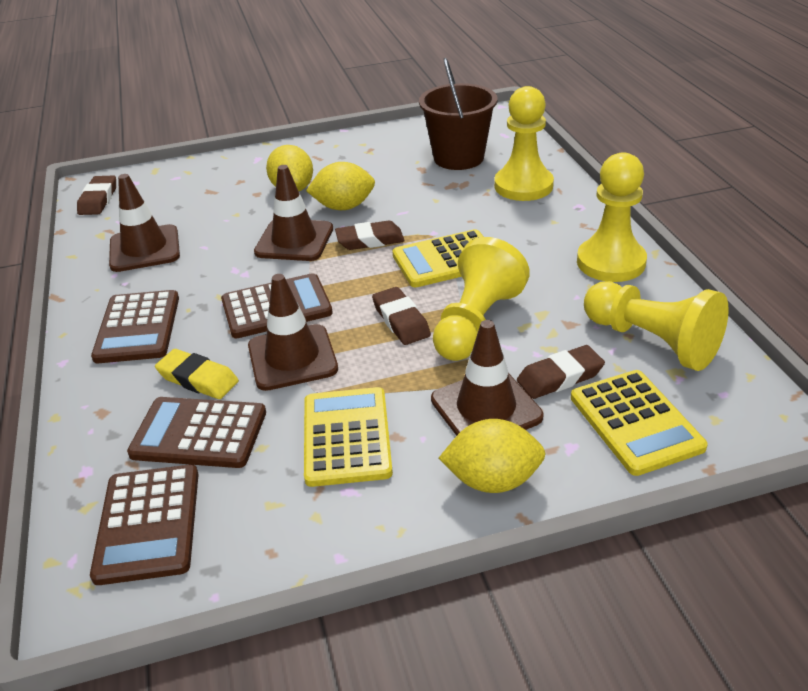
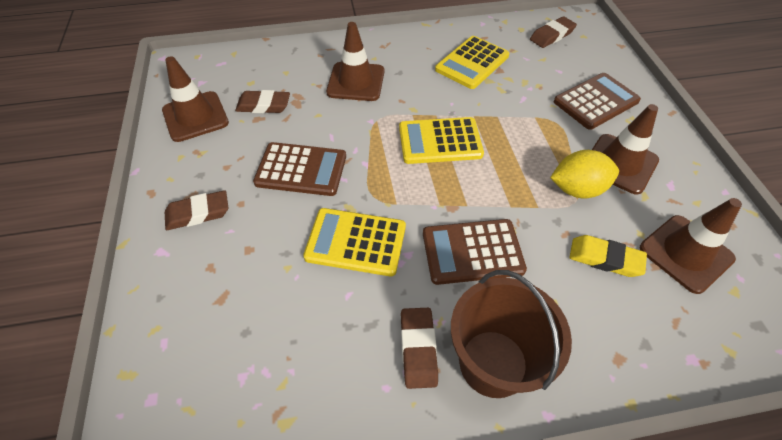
brown calculator: 4 -> 3
yellow lemon: 3 -> 1
yellow pawn: 4 -> 0

